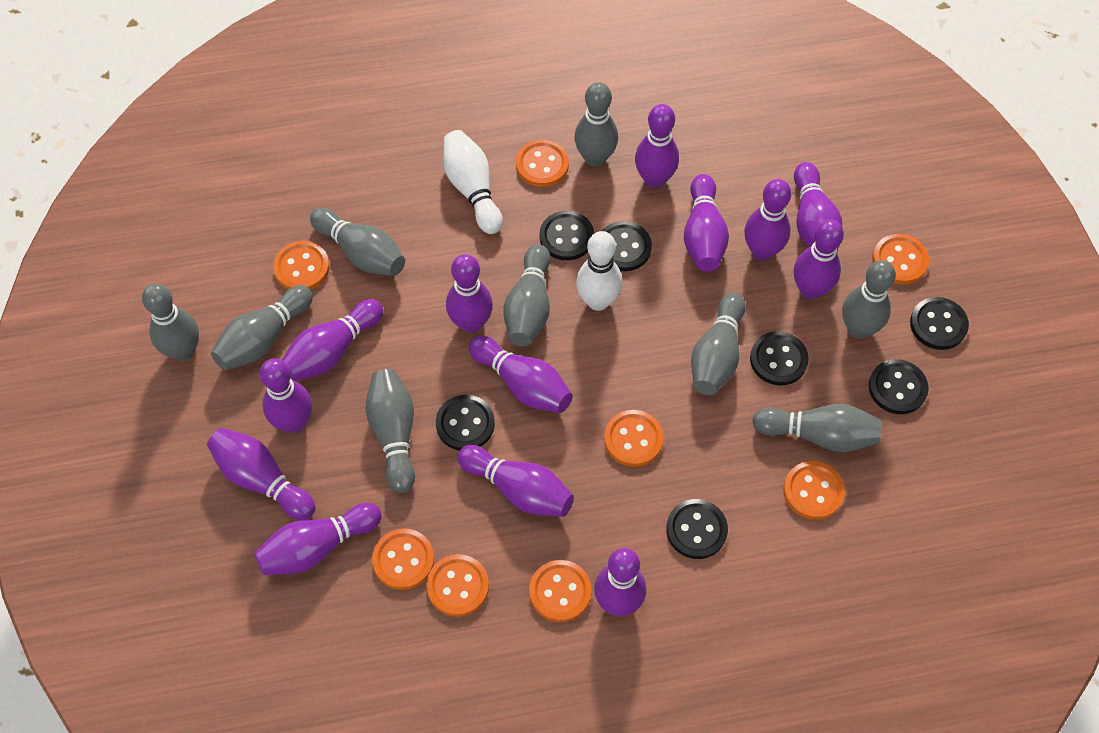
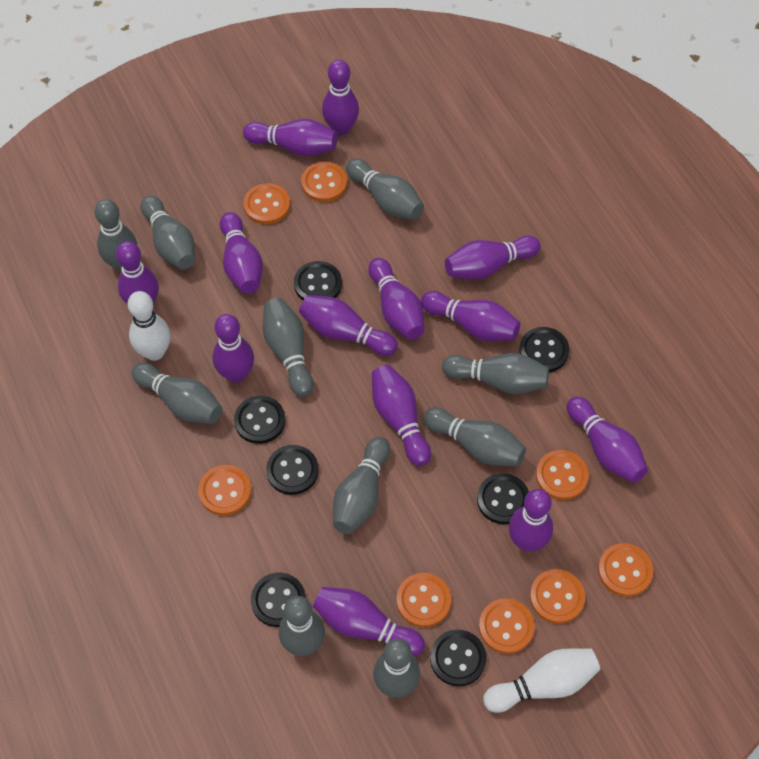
grey bowling pin: 9 -> 10

